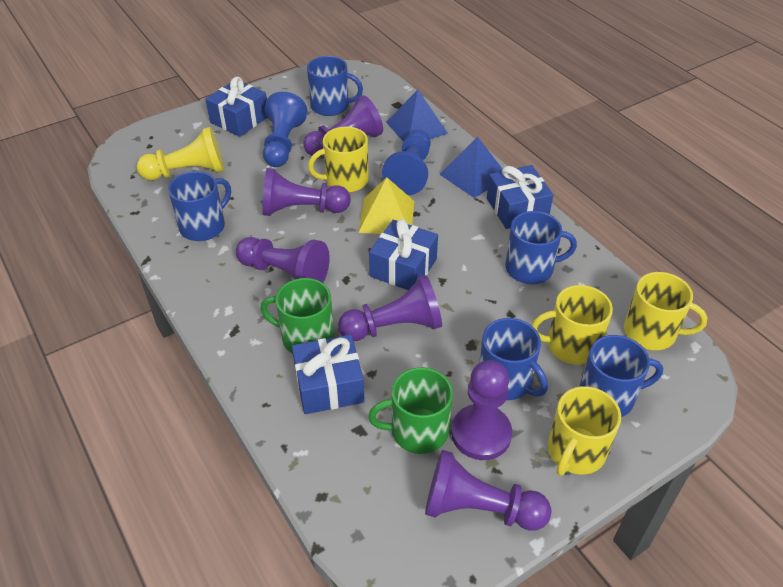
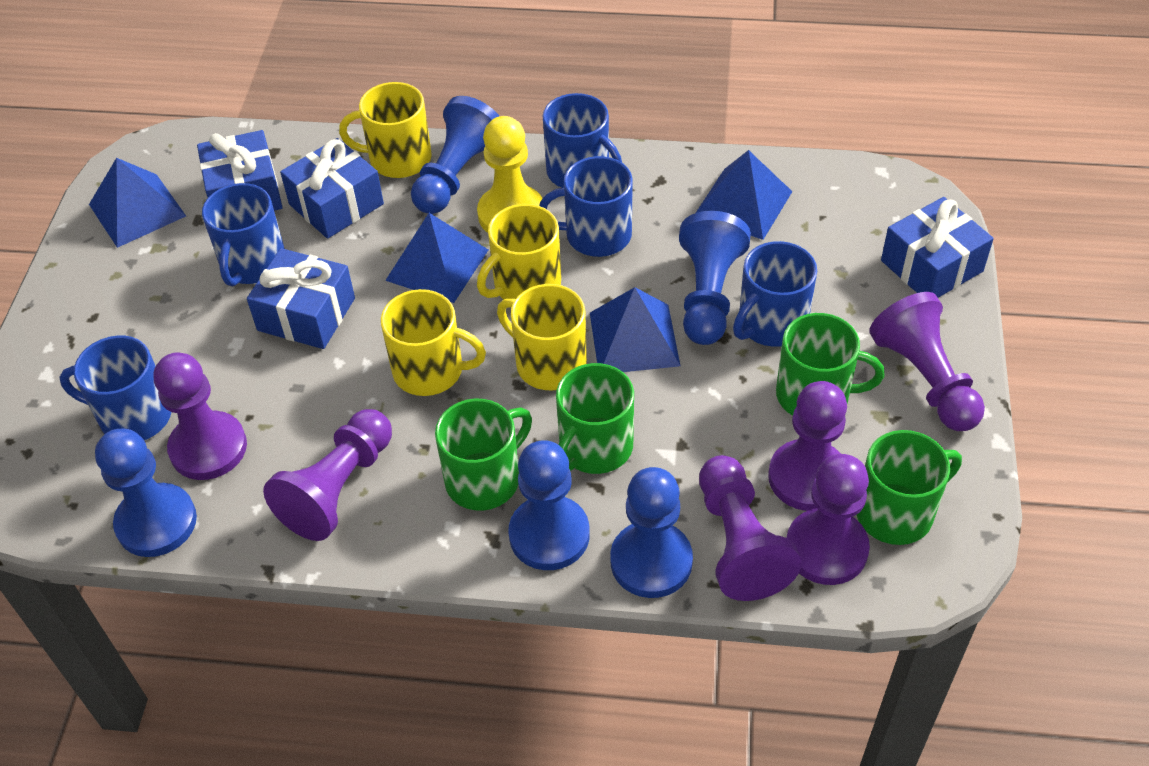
blue pawn: 2 -> 5
blue pyramid: 2 -> 4
green mug: 2 -> 4
yellow pyramid: 1 -> 0

